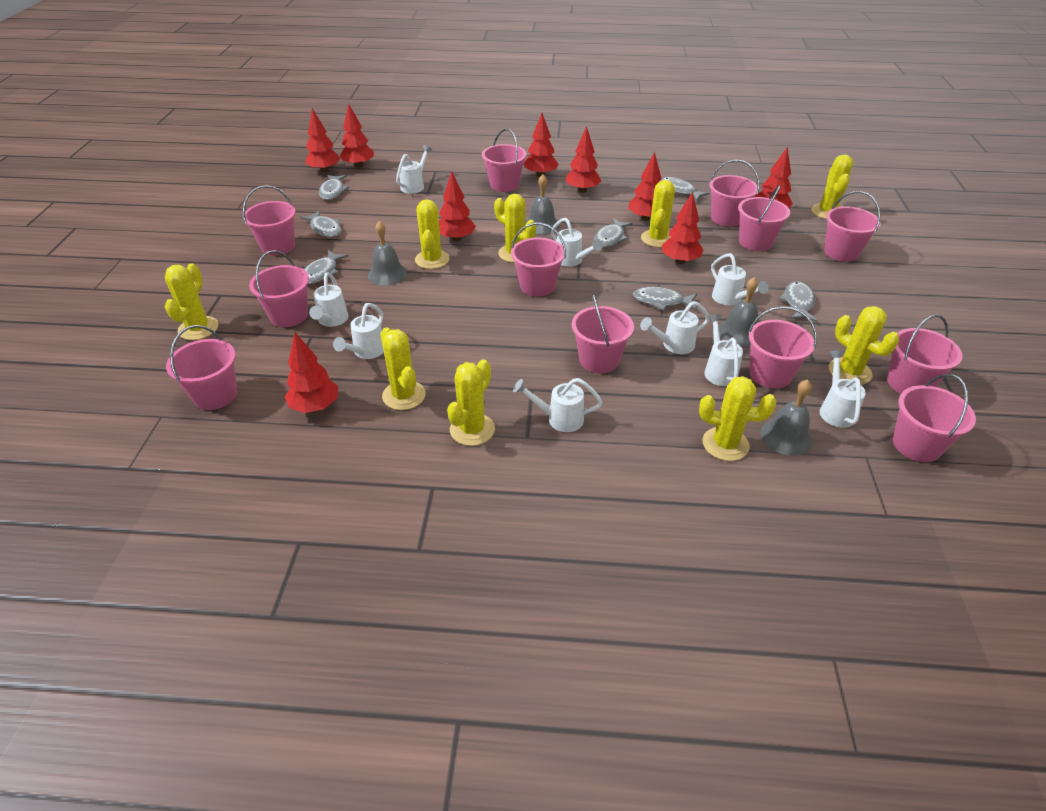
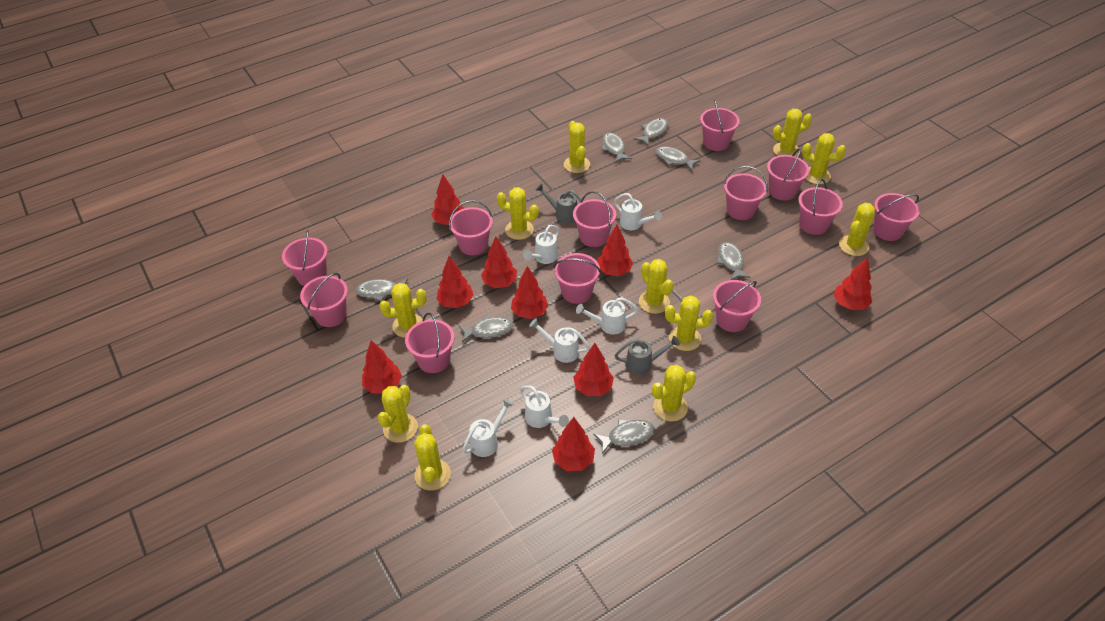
grey bell: 4 -> 0
grey watering can: 0 -> 2
white watering can: 9 -> 6
yellow cactus: 9 -> 11

